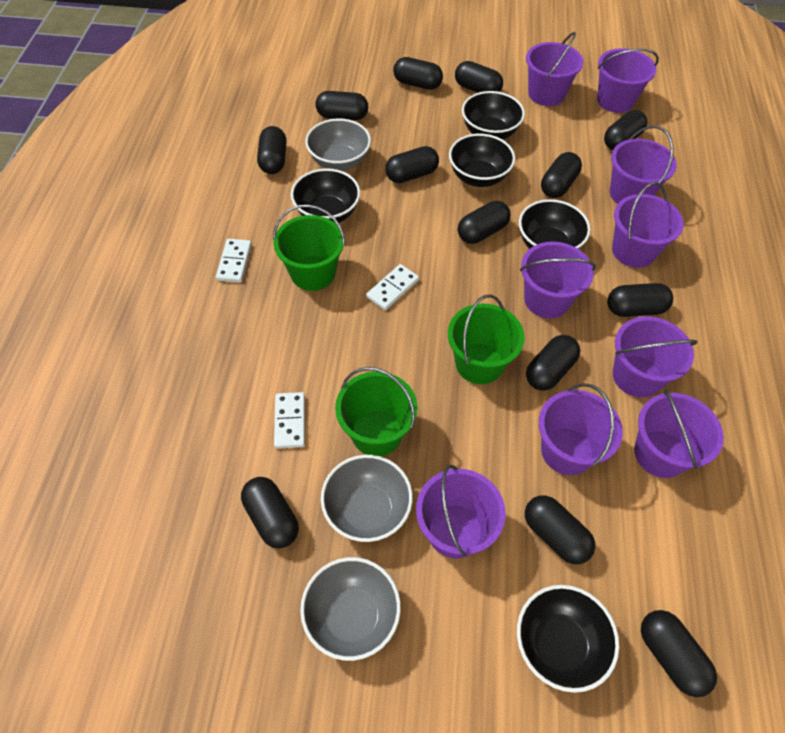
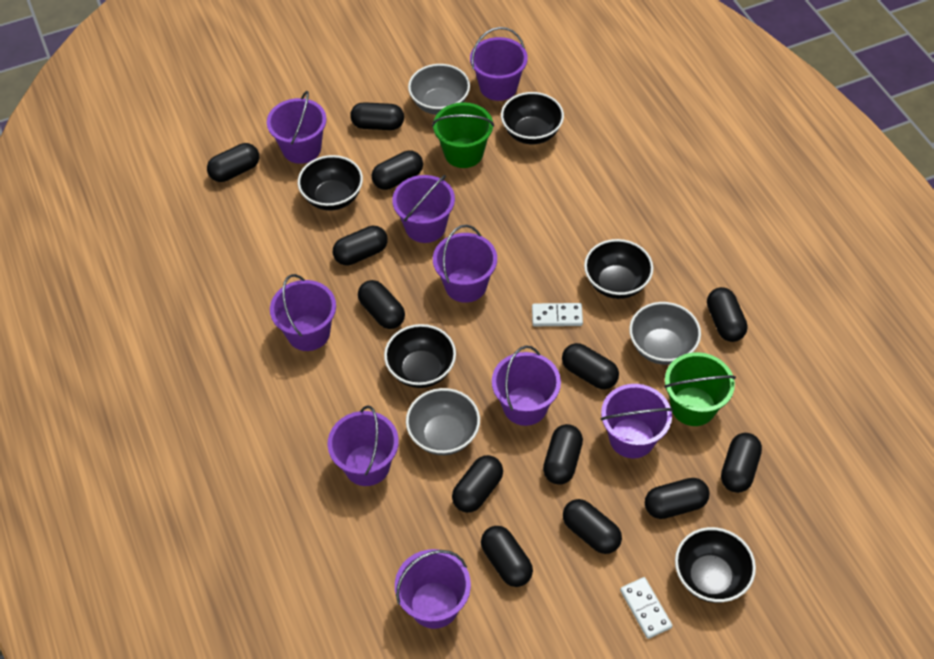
green bucket: 3 -> 2
white domino: 3 -> 2

